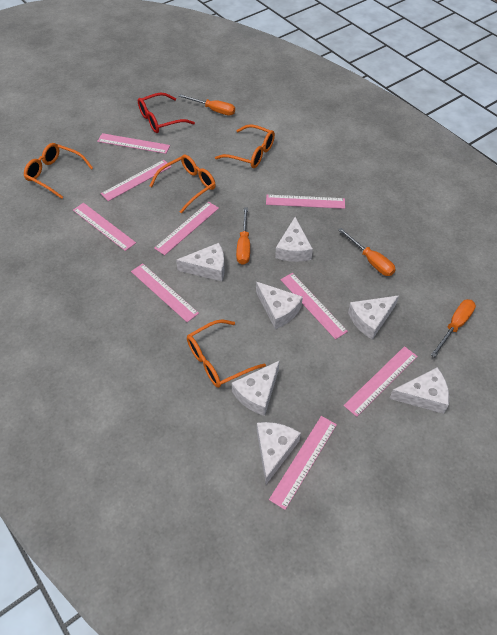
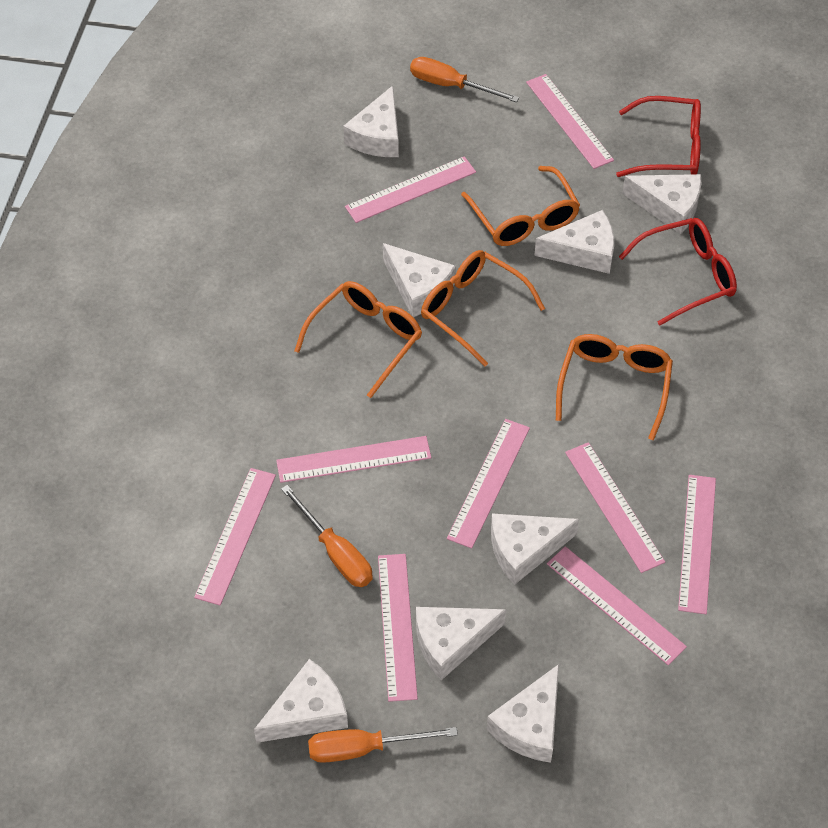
orange screwdriver: 4 -> 3
red glasses: 1 -> 2
white cheese: 7 -> 8

